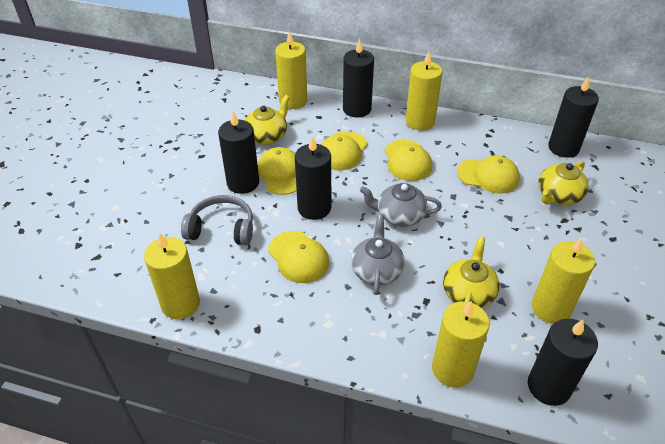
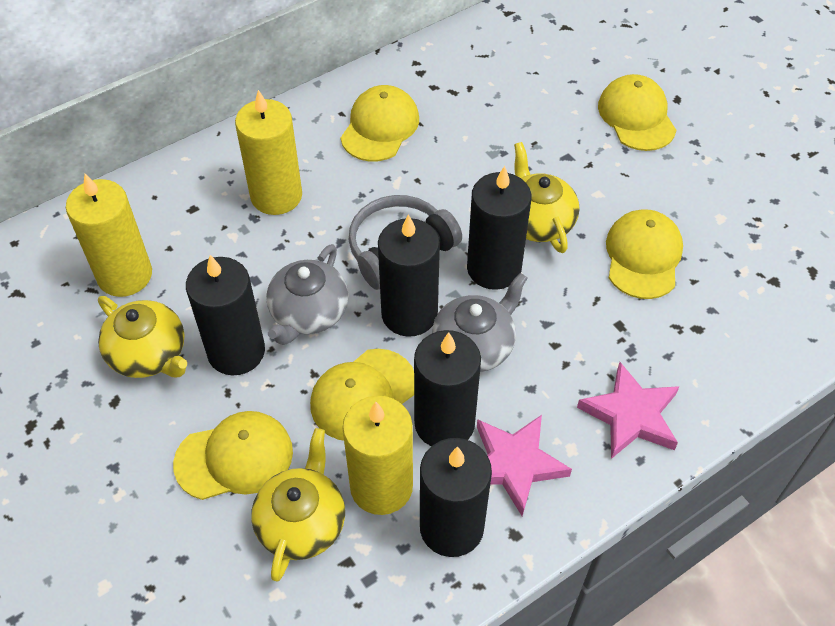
pink star: 0 -> 2
yellow candle: 5 -> 3

